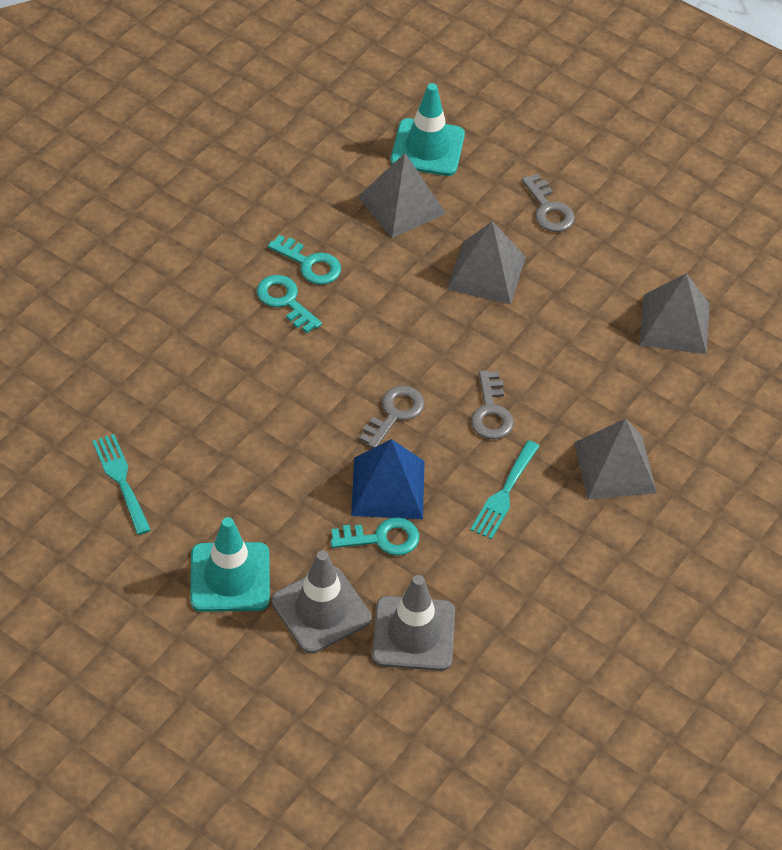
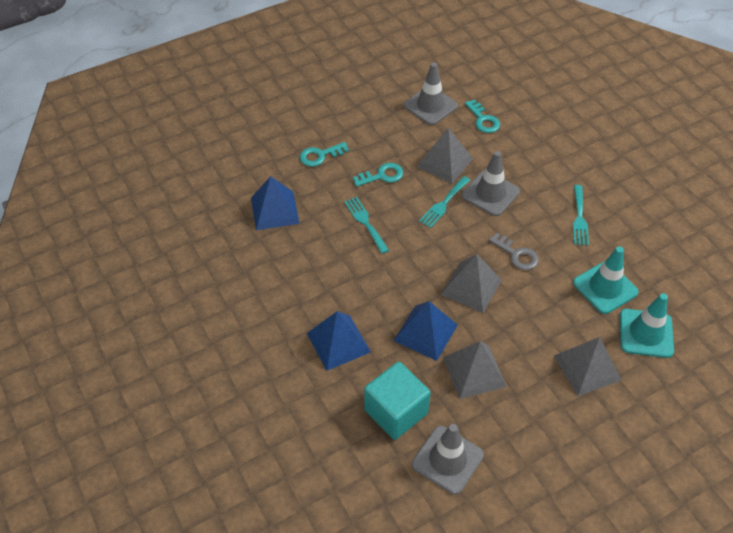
blue pyramid: 1 -> 3
grey key: 3 -> 1
grey traffic cone: 2 -> 3
turquoise cube: 0 -> 1
turquoise fork: 2 -> 3

